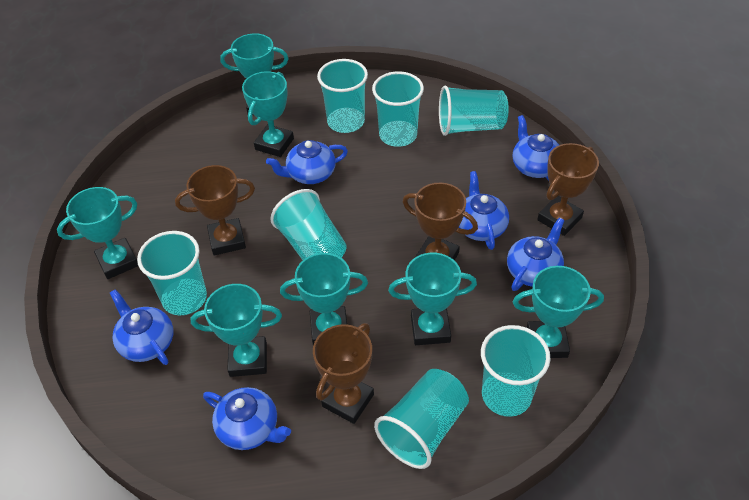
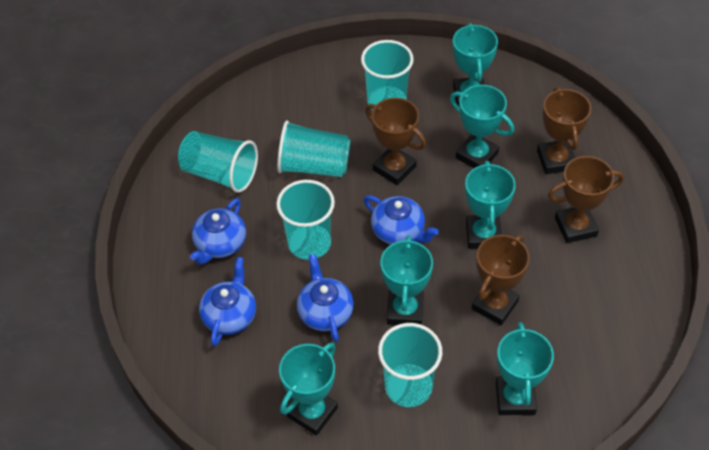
blue teapot: 6 -> 4
turquoise cup: 7 -> 5
turquoise trophy: 7 -> 6

